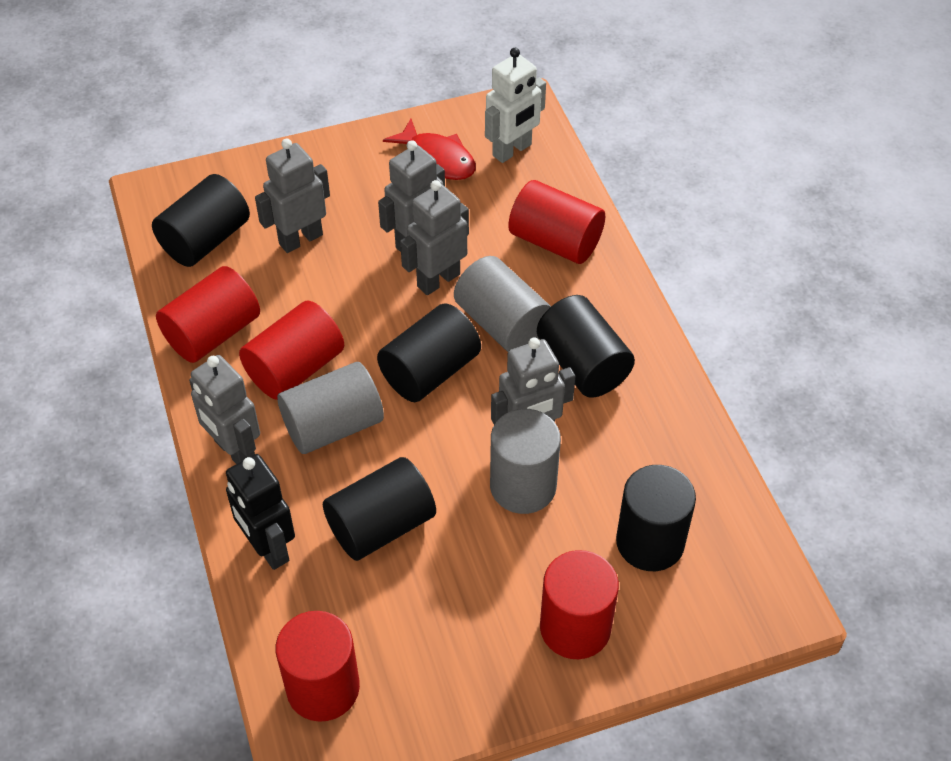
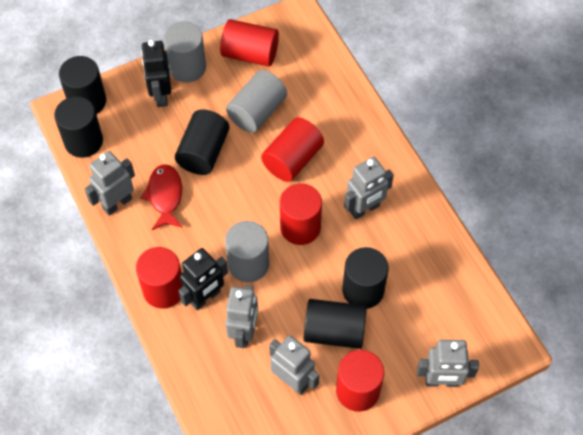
black robot: 1 -> 2
white robot: 1 -> 0

